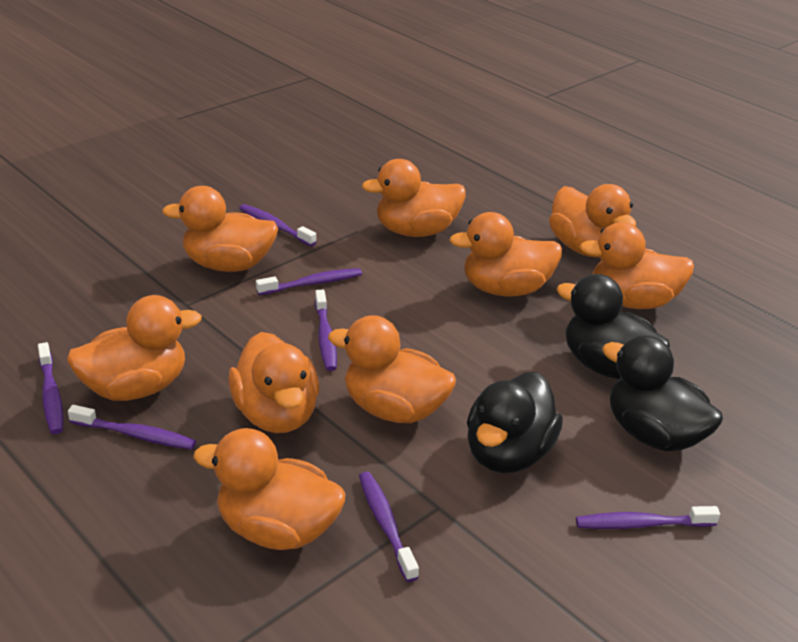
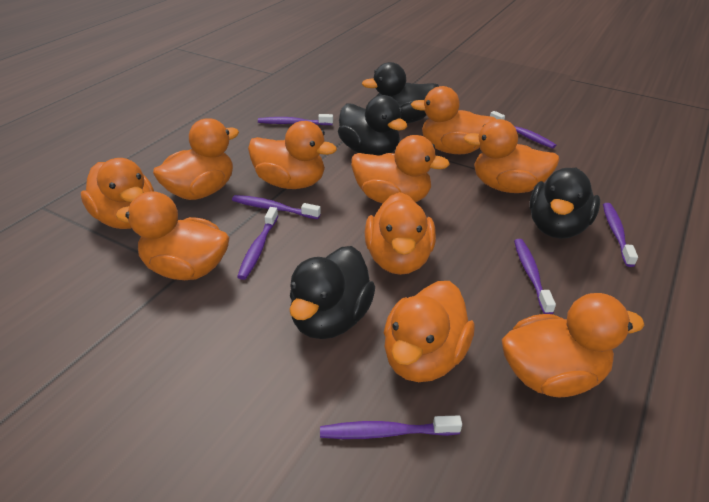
black duck: 3 -> 4
orange duck: 9 -> 10

